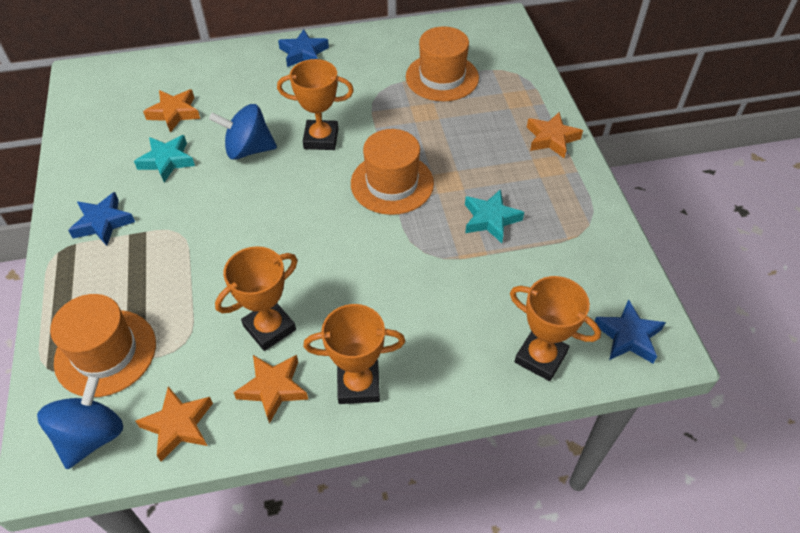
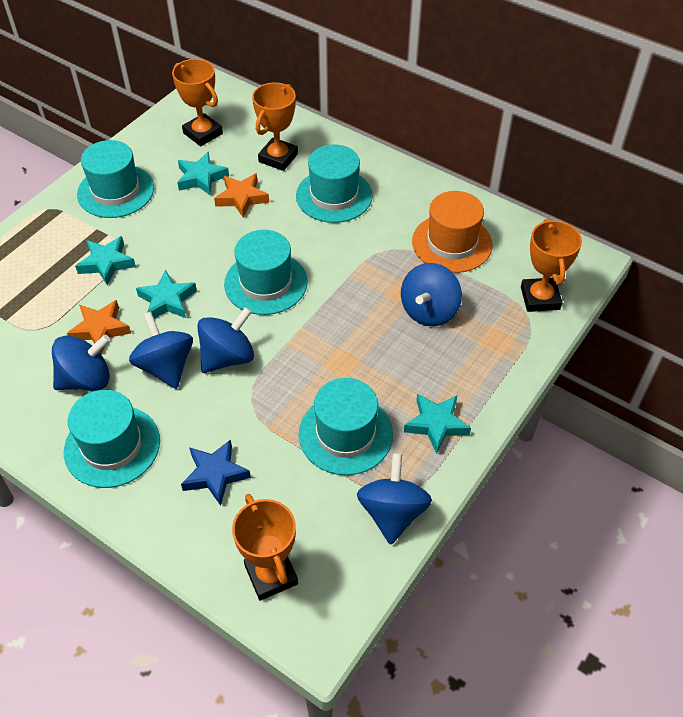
blue spinning top: 2 -> 5
blue star: 3 -> 1
orange hat: 3 -> 1
orange star: 4 -> 2
turquoise hat: 0 -> 5
turquoise star: 2 -> 4

